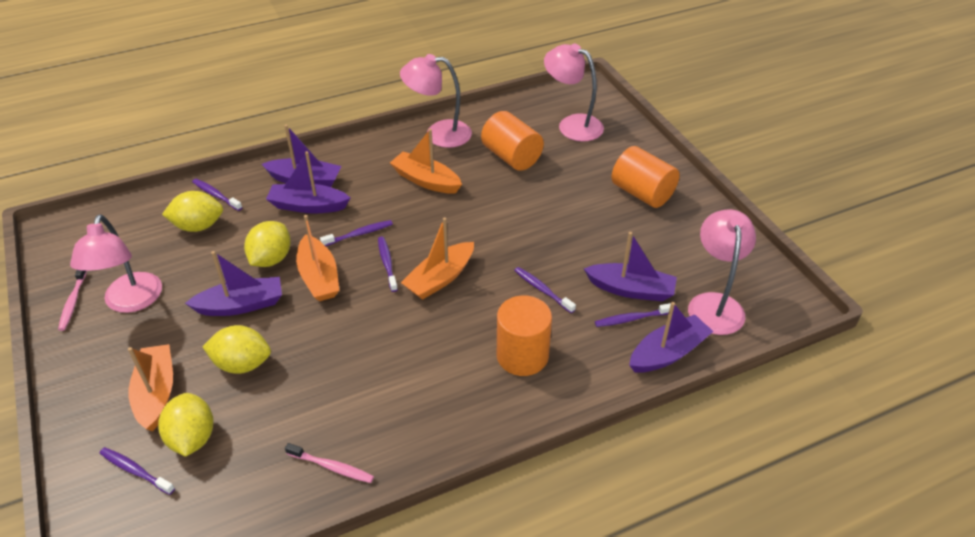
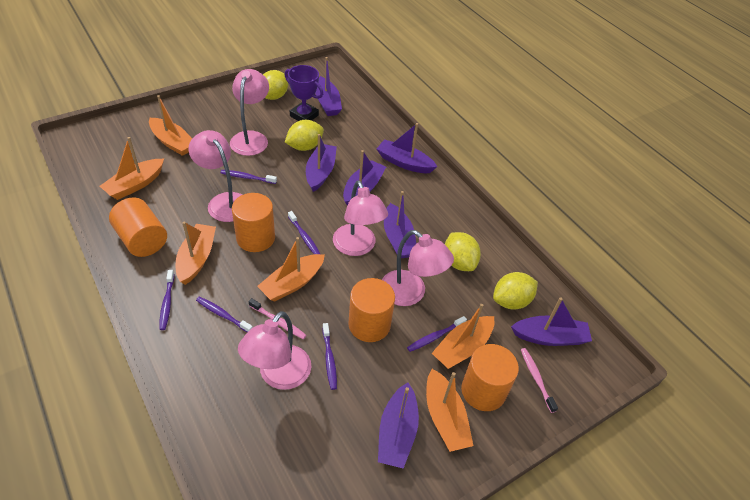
orange boat: 4 -> 6
orange cylinder: 3 -> 4
pink lamp: 4 -> 5
purple boat: 5 -> 7
purple trophy: 0 -> 1

